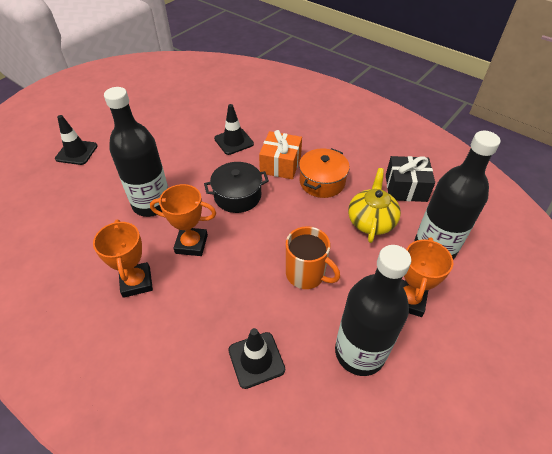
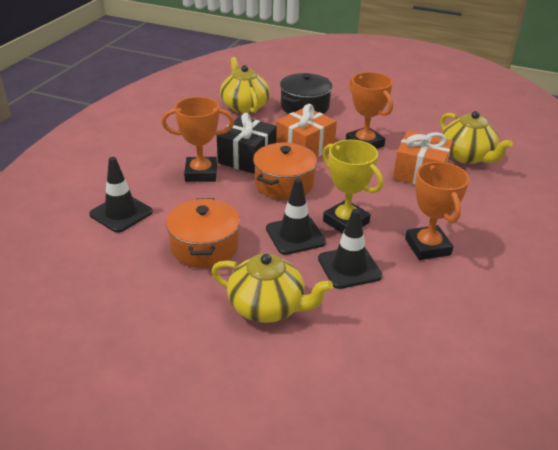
black bottle: 3 -> 0
orange gift: 1 -> 2
orange mug: 1 -> 0
orange pot: 1 -> 2
yellow teapot: 1 -> 3
yellow trophy: 0 -> 1

